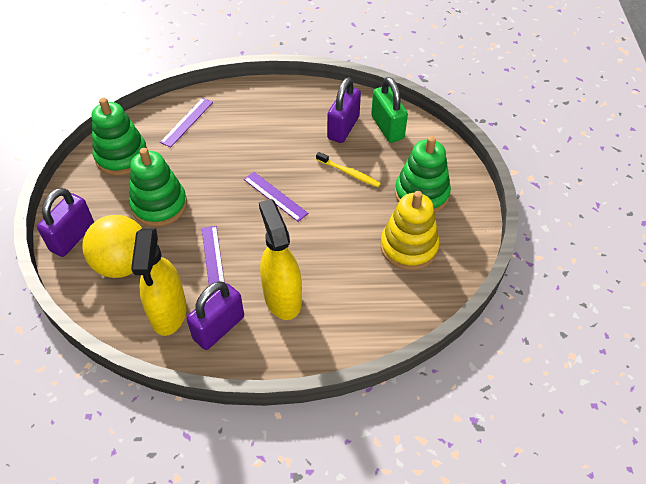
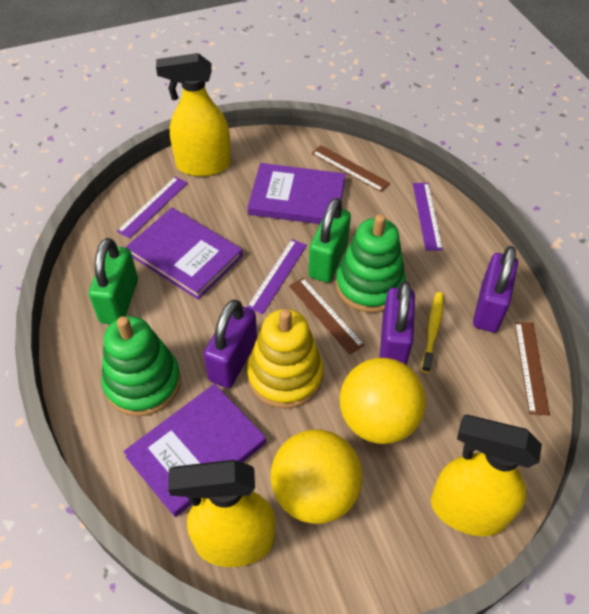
brown ruler: 0 -> 3
green padlock: 1 -> 2
green stacking toy: 3 -> 2
purple book: 0 -> 3
yellow ball: 1 -> 2
yellow spray bottle: 2 -> 3

